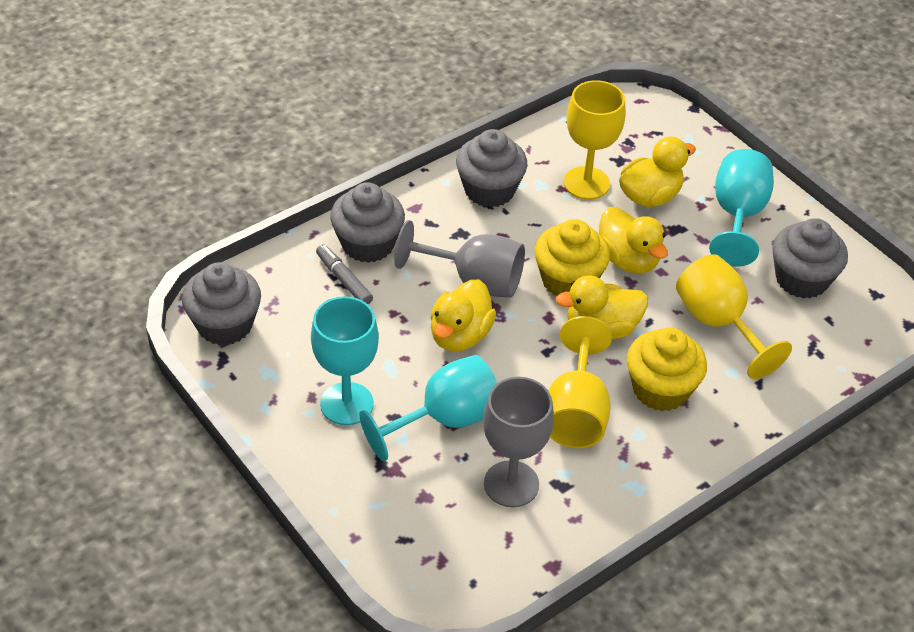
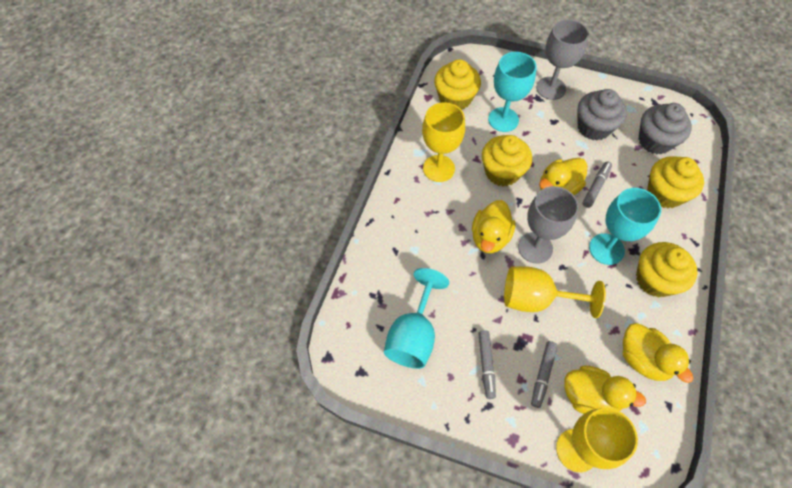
grey cupcake: 4 -> 2
grey marker: 1 -> 3
yellow cupcake: 2 -> 4

